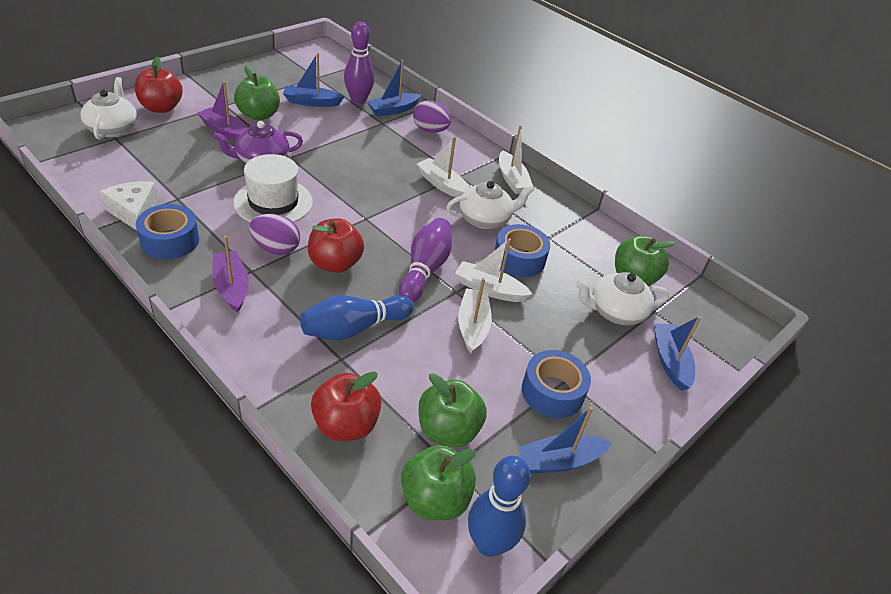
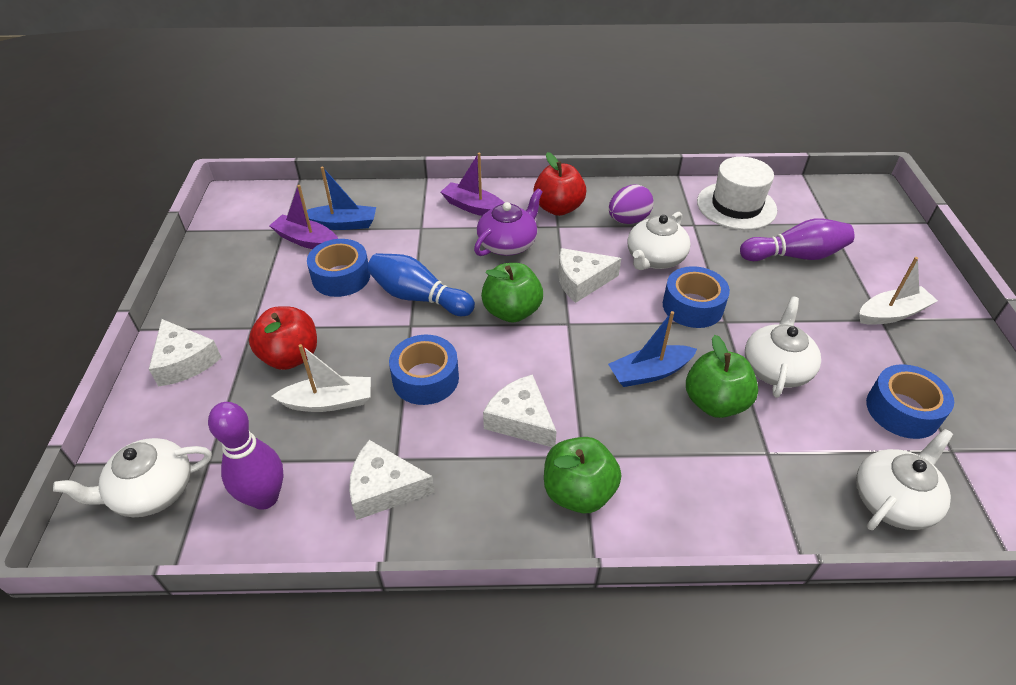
blue boat: 4 -> 2
blue bowling pin: 2 -> 1
blue tape: 3 -> 4
green apple: 4 -> 3
purple egg: 2 -> 1
red apple: 3 -> 2
white boat: 4 -> 2
white cheese: 1 -> 4
white teapot: 3 -> 4

